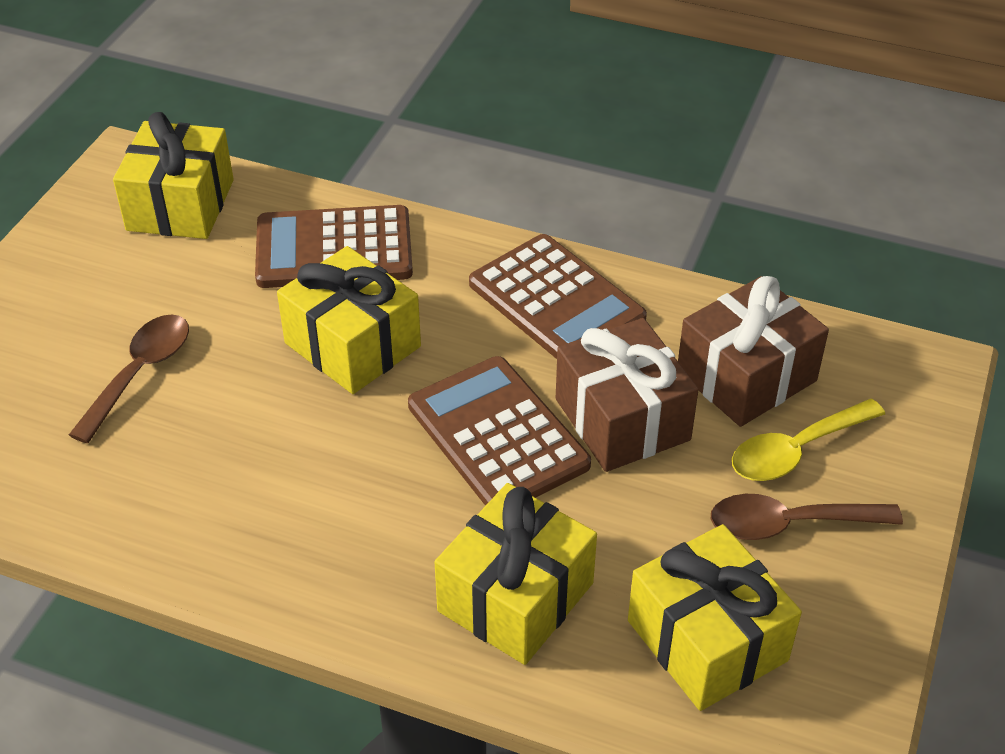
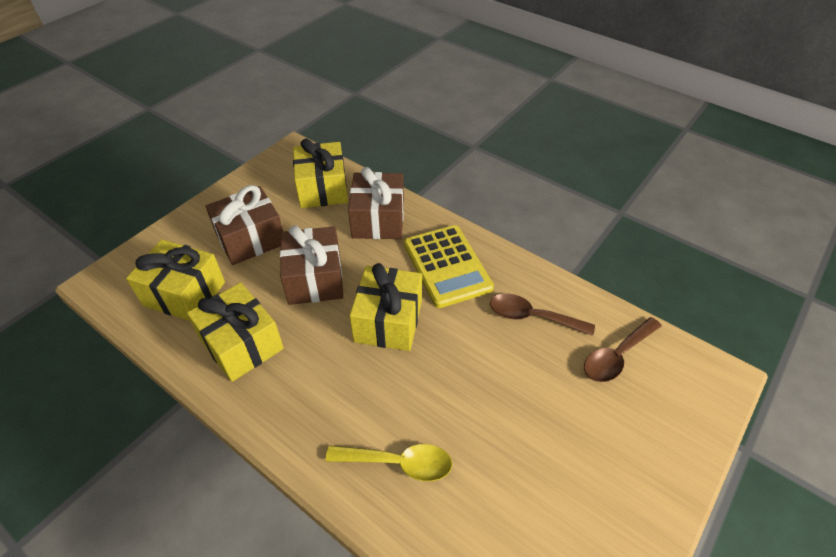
brown calculator: 3 -> 0
brown gift: 2 -> 3
yellow calculator: 0 -> 1

